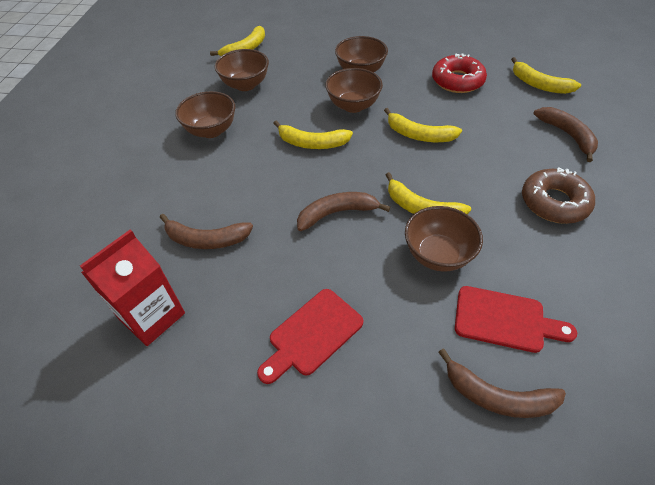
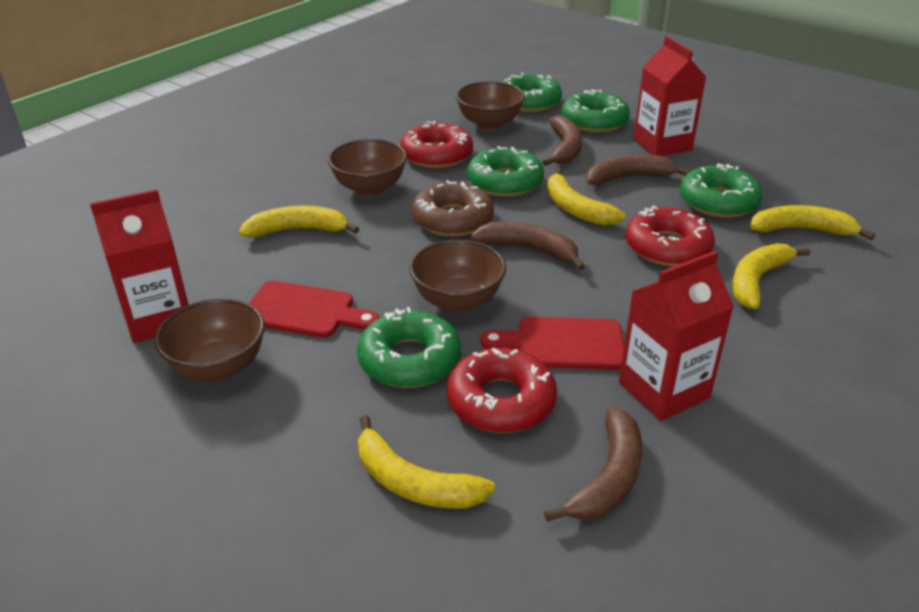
brown bowl: 5 -> 4
green donut: 0 -> 5
red carton: 1 -> 3
red donut: 1 -> 3

